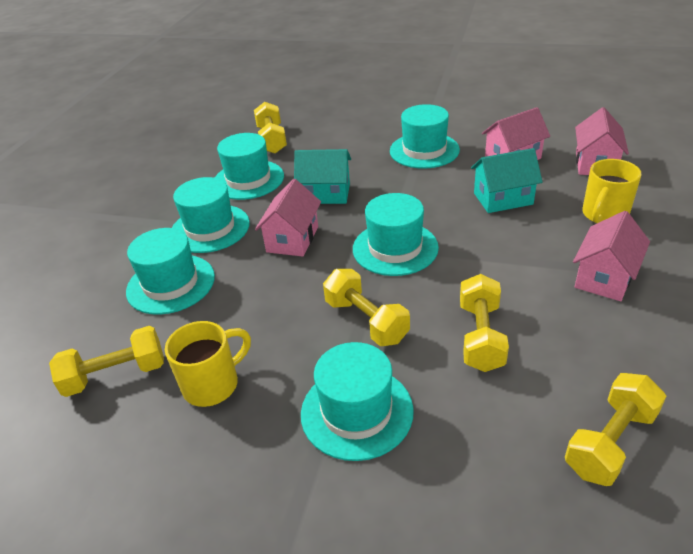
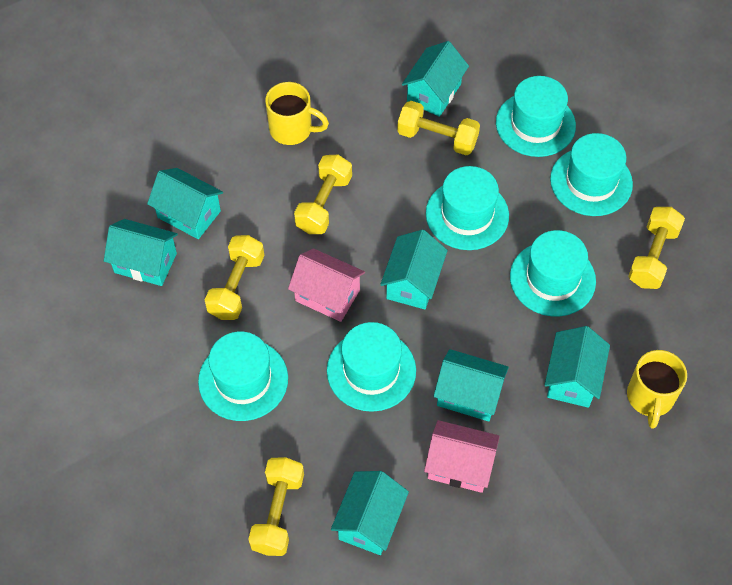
pink house: 4 -> 2
turquoise house: 2 -> 7

